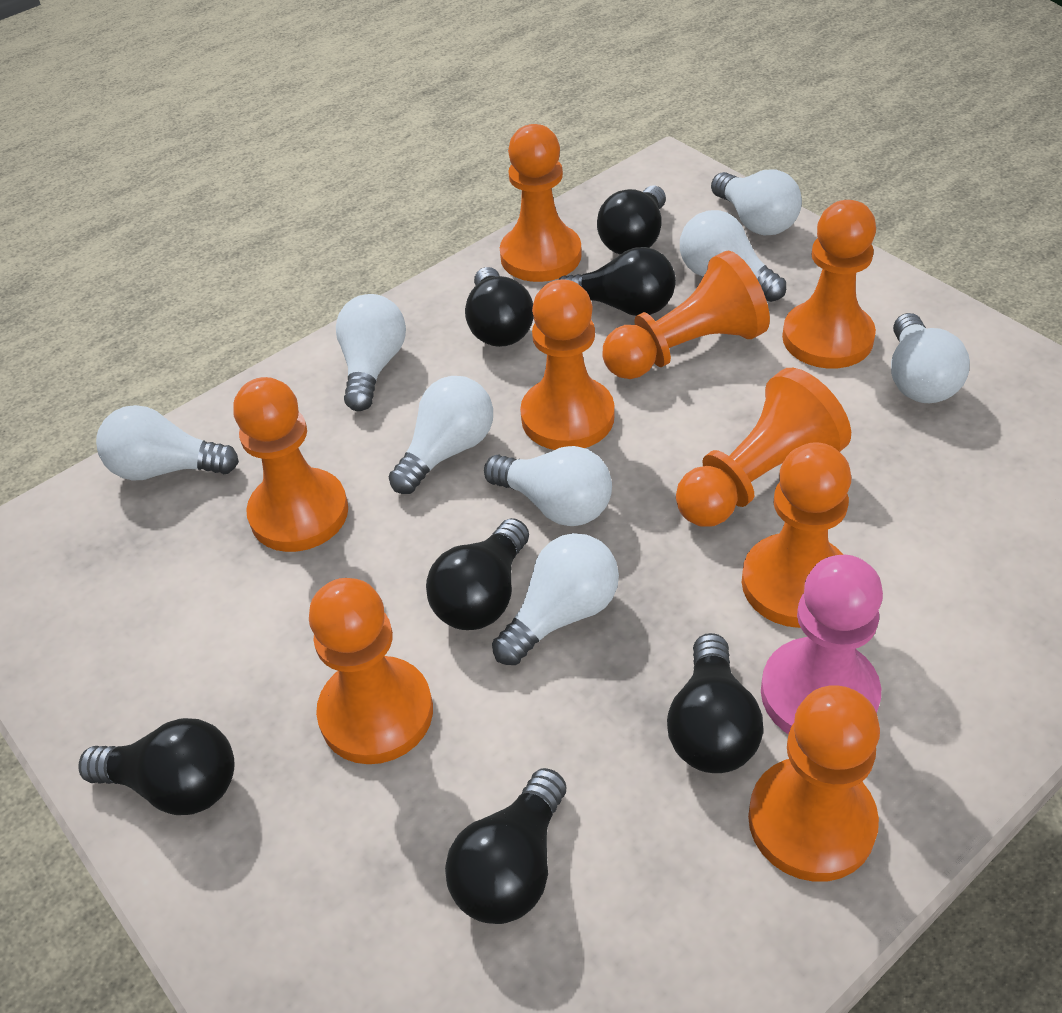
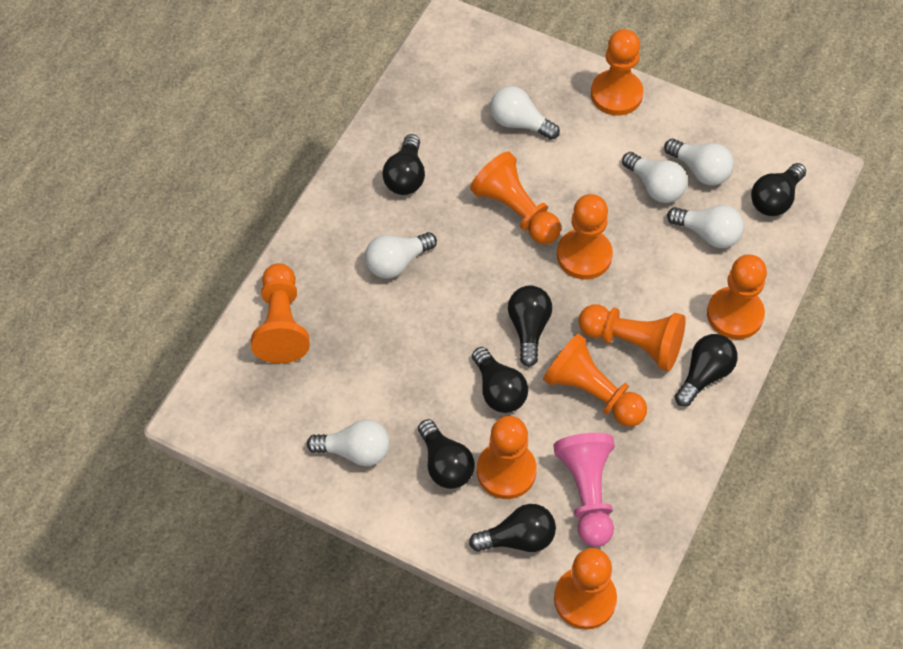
white light bulb: 8 -> 6

